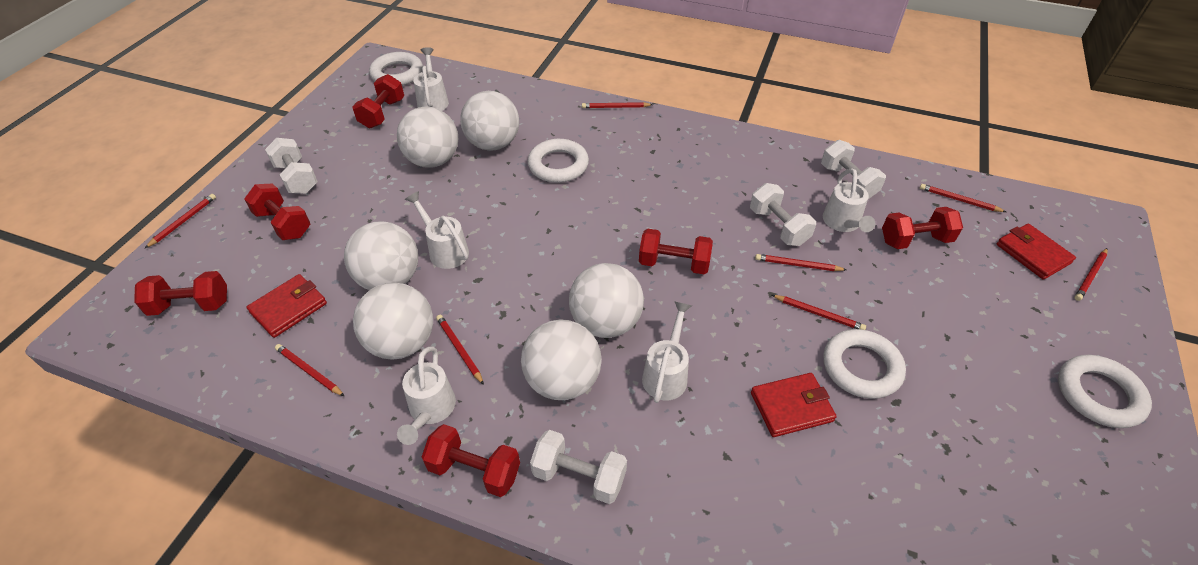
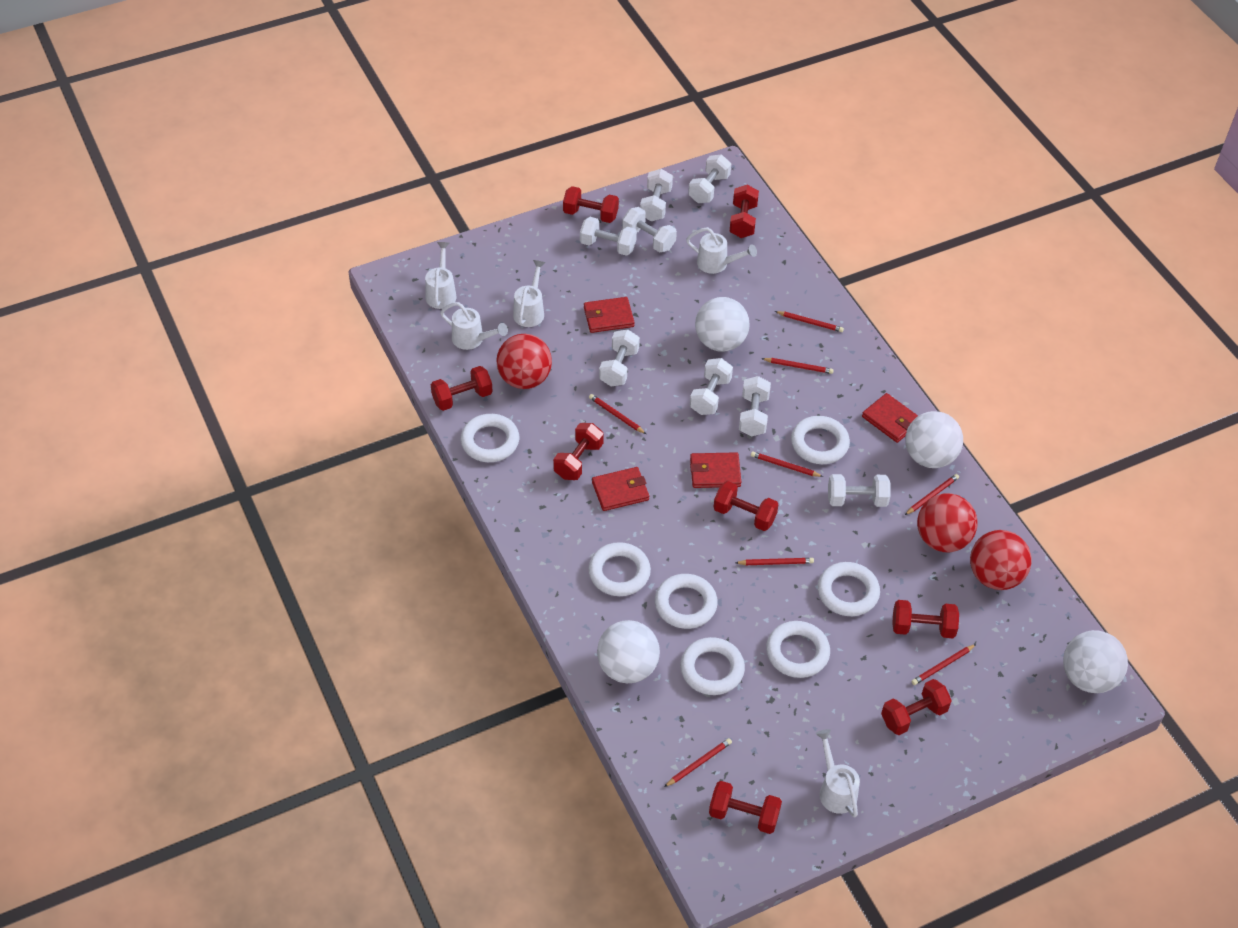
red ball: 0 -> 3
red dumbbell: 6 -> 8
red wallet: 3 -> 4
white ball: 6 -> 4
white dumbbell: 4 -> 8
white ring: 4 -> 7

